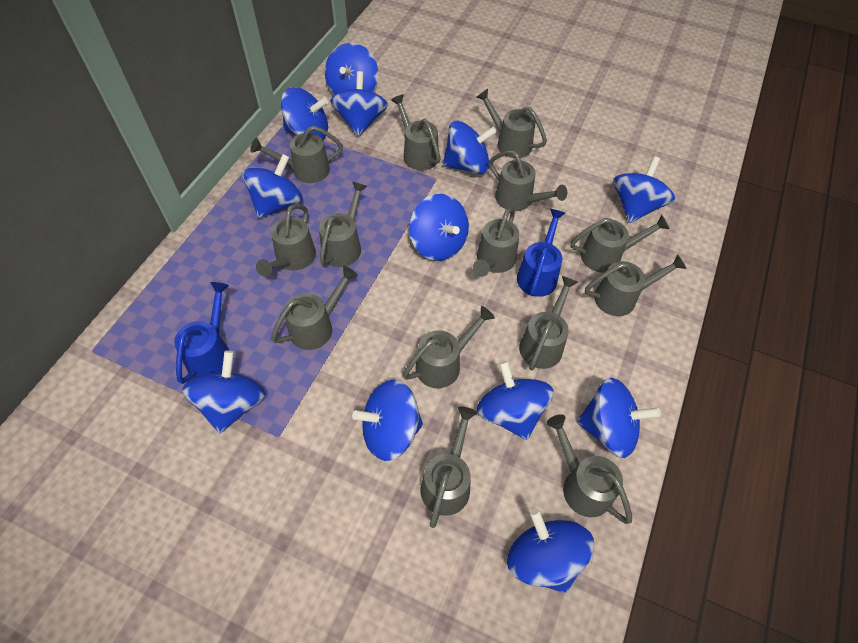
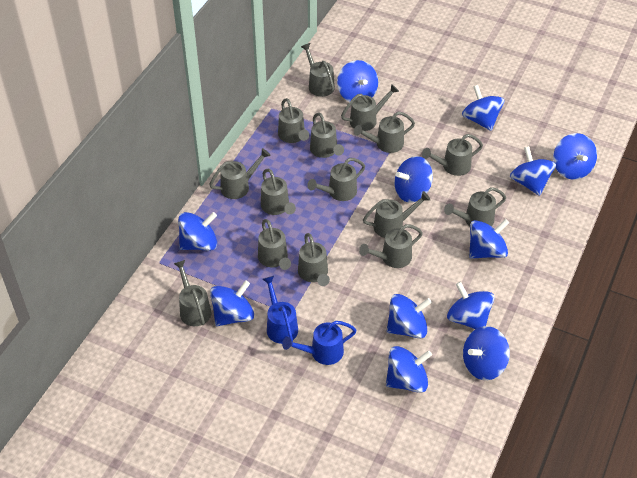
grey watering can: 14 -> 15

